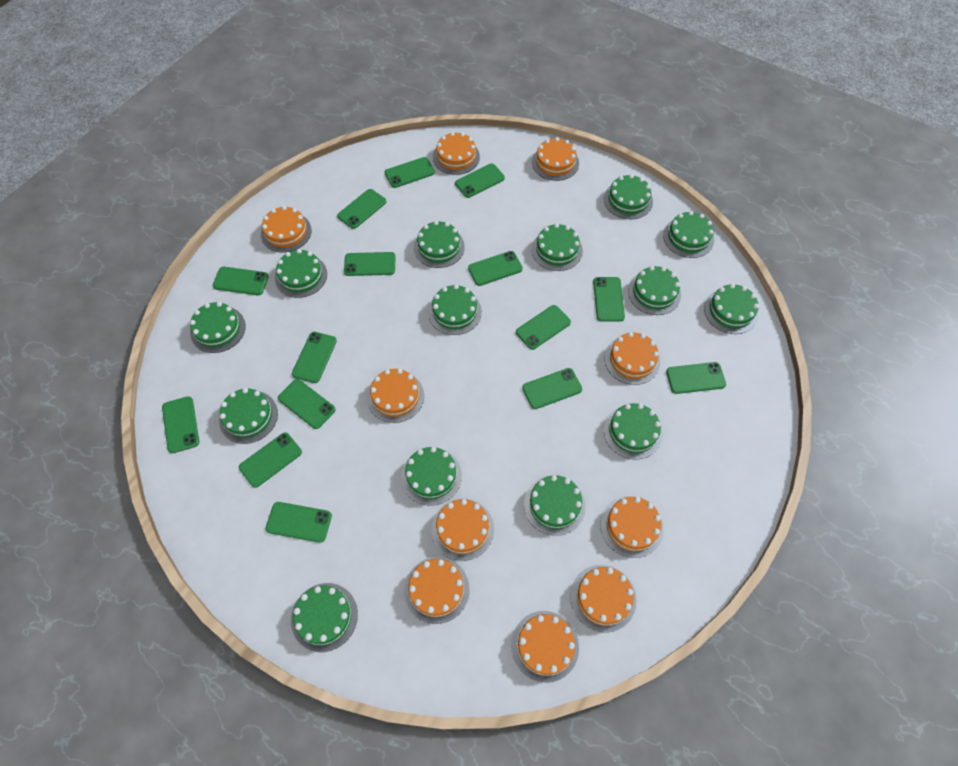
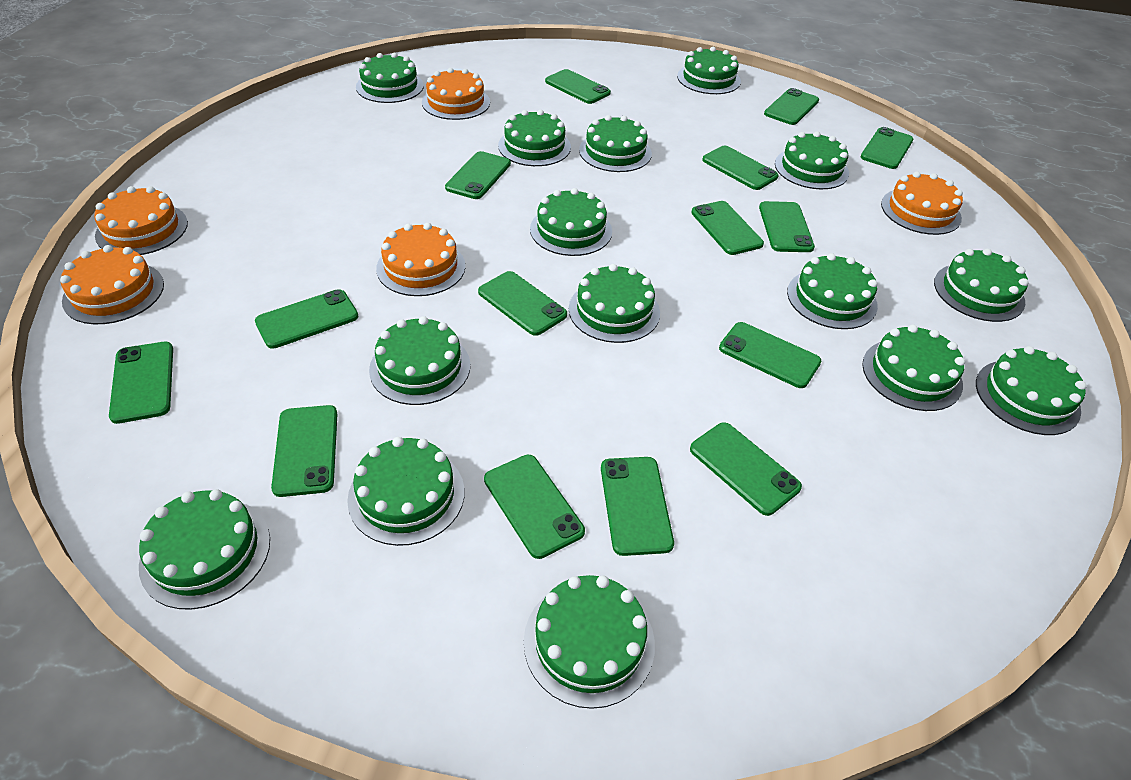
green cake: 14 -> 15
orange cake: 10 -> 5

